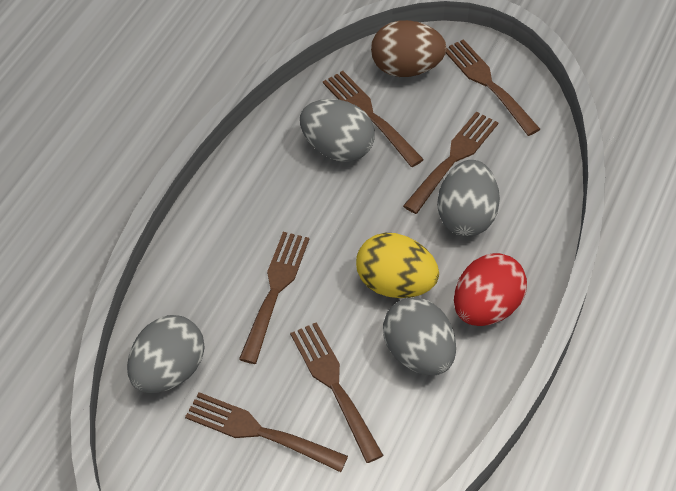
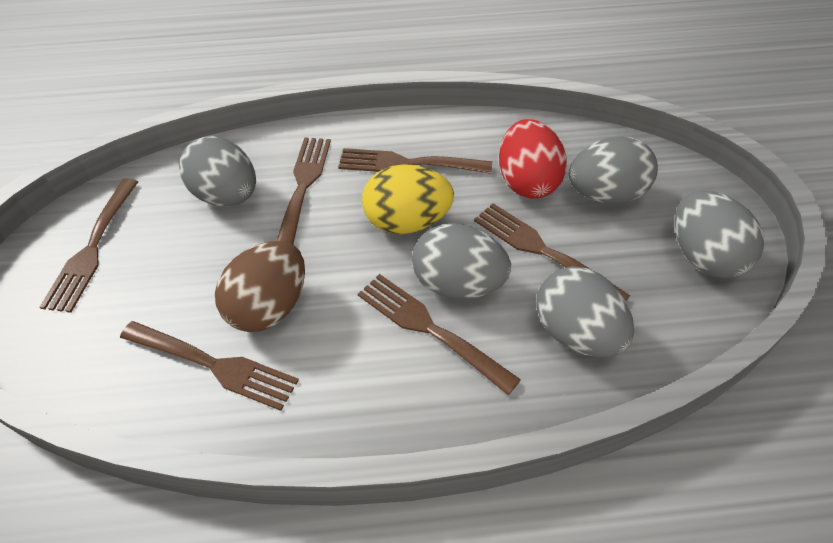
grey egg: 4 -> 5

